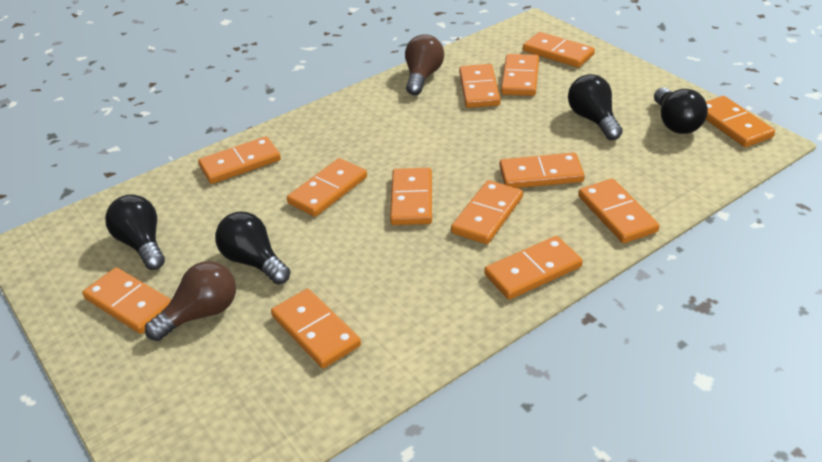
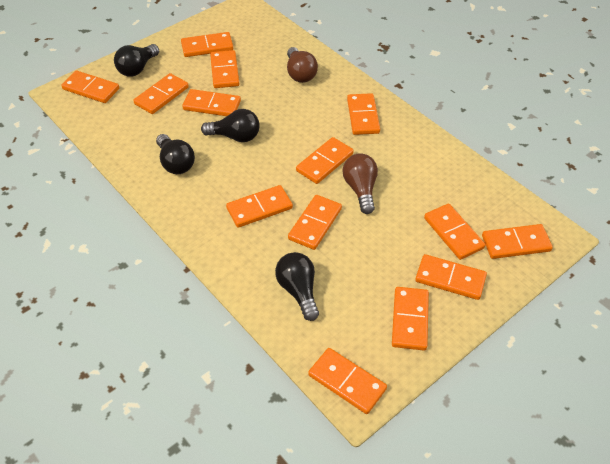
orange domino: 13 -> 14

